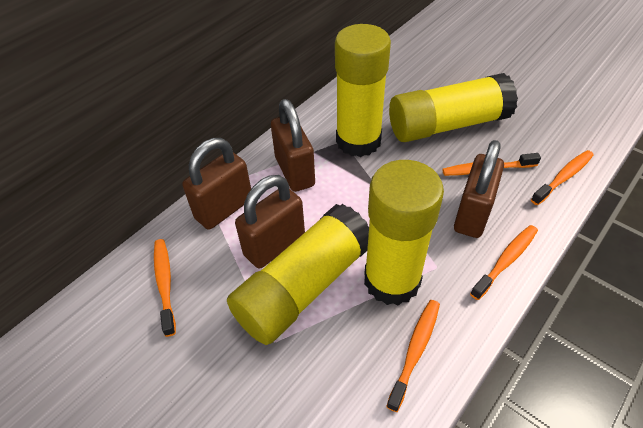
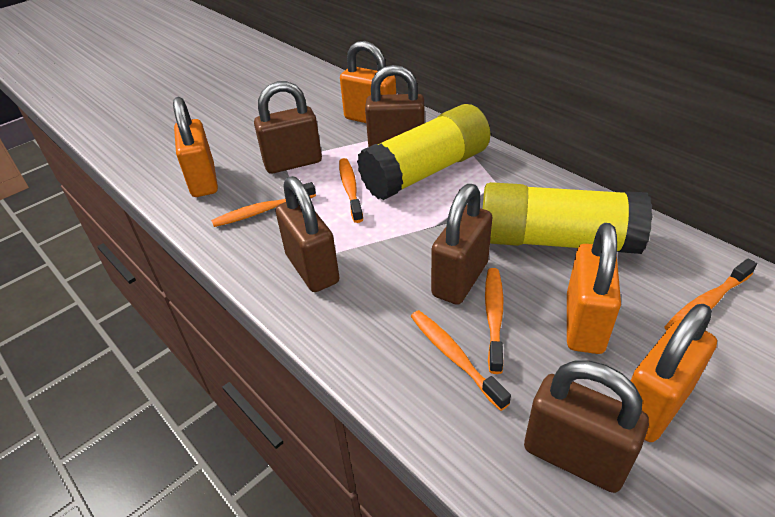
brown padlock: 4 -> 5
orange padlock: 0 -> 4
yellow glue stick: 4 -> 2

